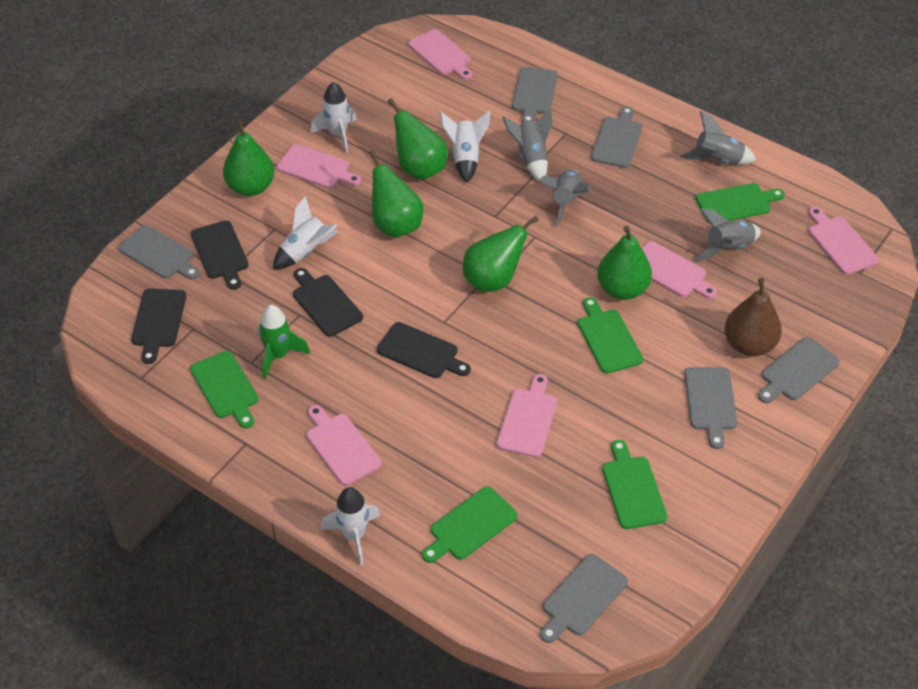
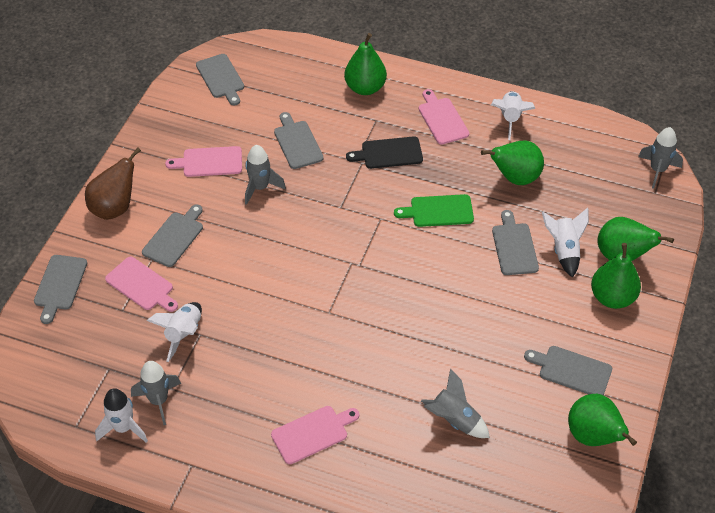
black cutting board: 4 -> 1
green cutting board: 5 -> 1
green rocket: 1 -> 0
pink cutting board: 6 -> 4

